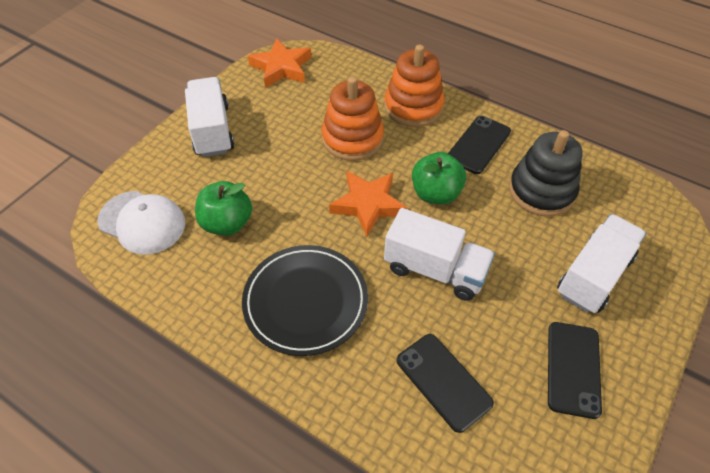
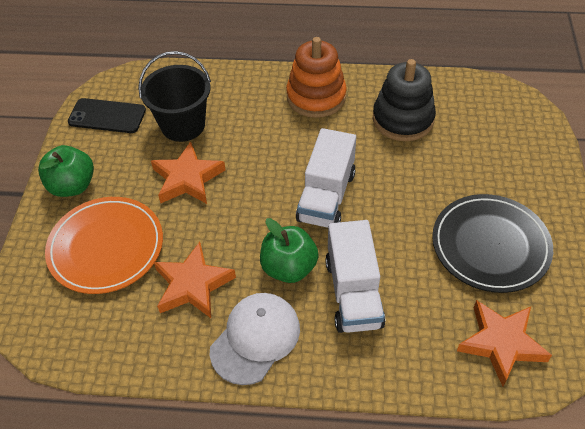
black bucket: 0 -> 1
black phone: 3 -> 1
orange plate: 0 -> 1
orange stacking toy: 2 -> 1
orange star: 2 -> 3
white truck: 3 -> 2

